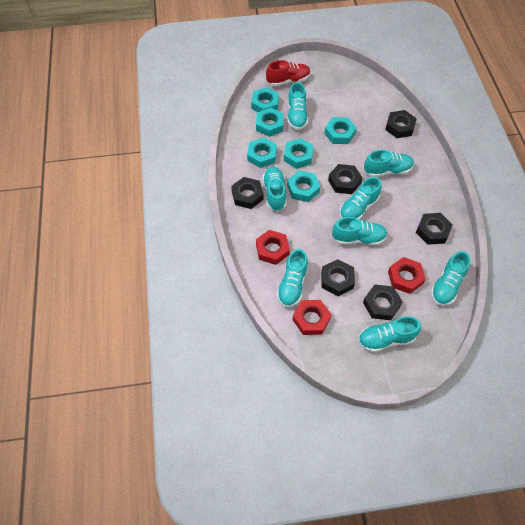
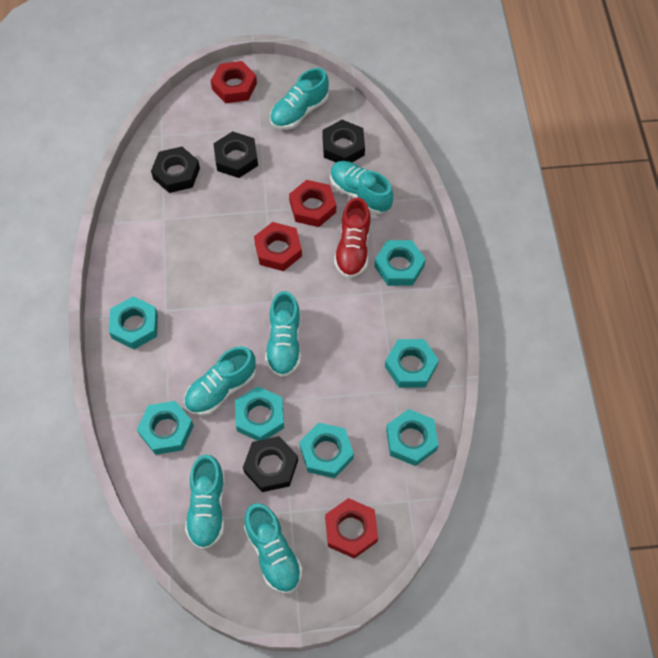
black nut: 6 -> 4
red nut: 3 -> 4
turquoise nut: 6 -> 7
turquoise shoe: 8 -> 6

